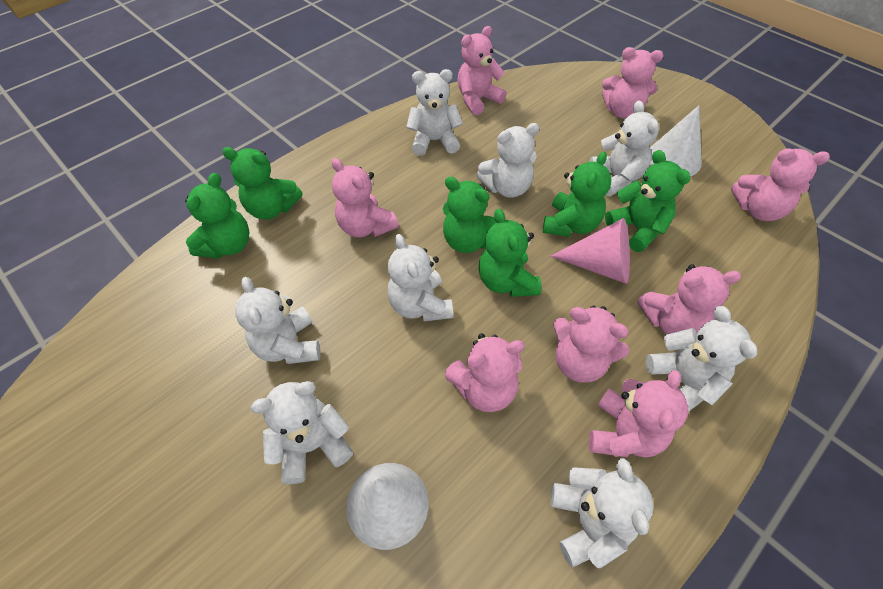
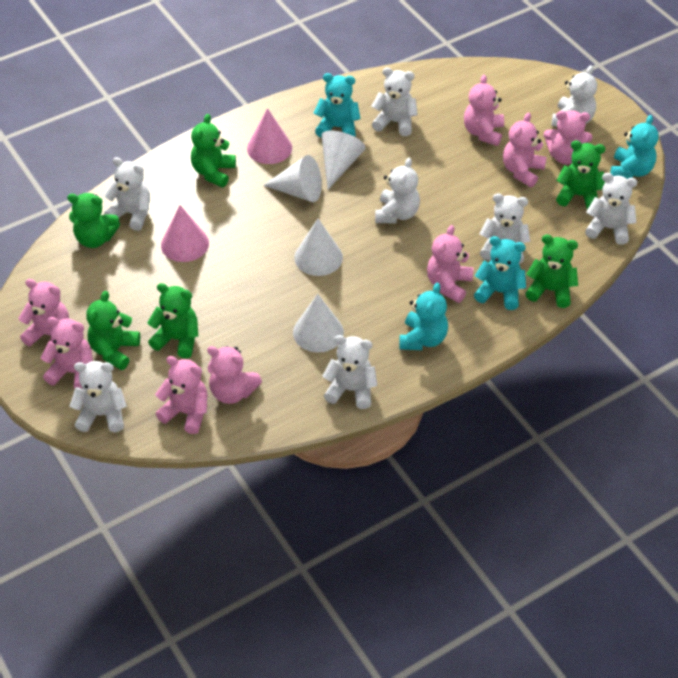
pink cone: 1 -> 2
turquoise teddy bear: 0 -> 4
white cone: 2 -> 4

